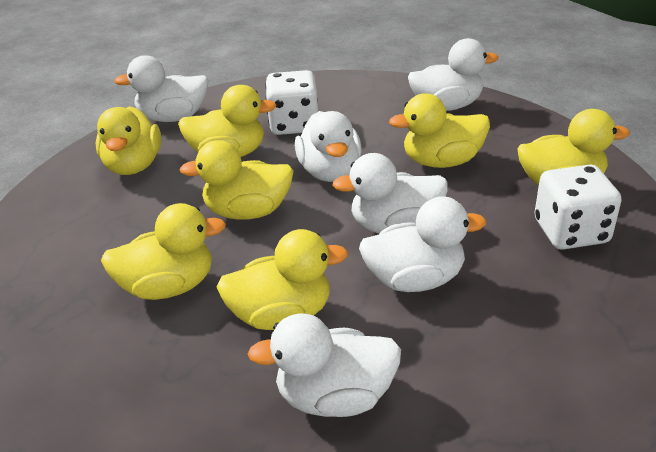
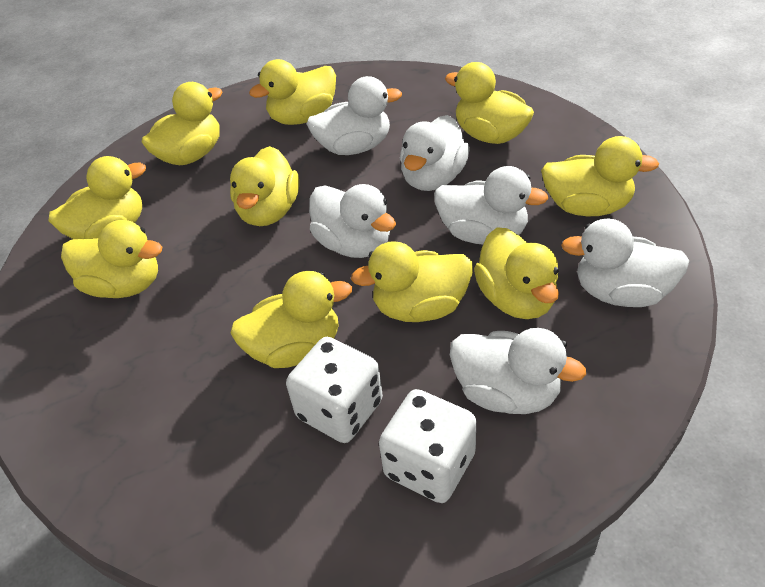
yellow duck: 7 -> 10

